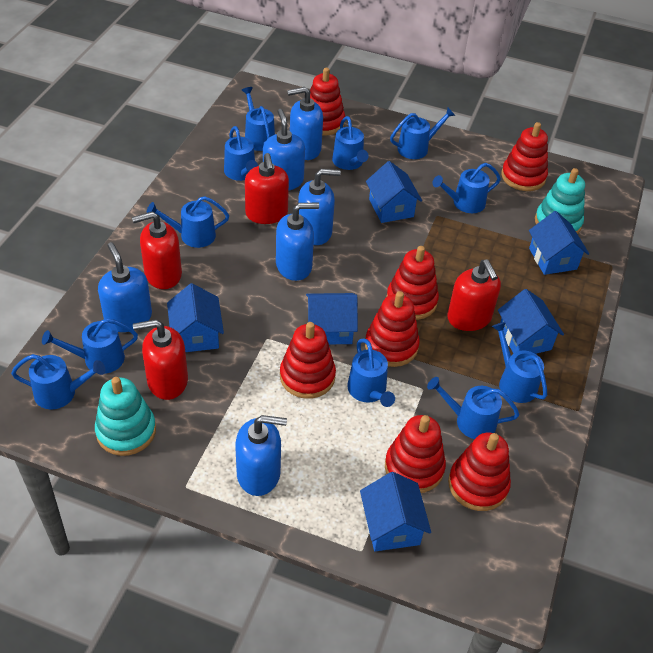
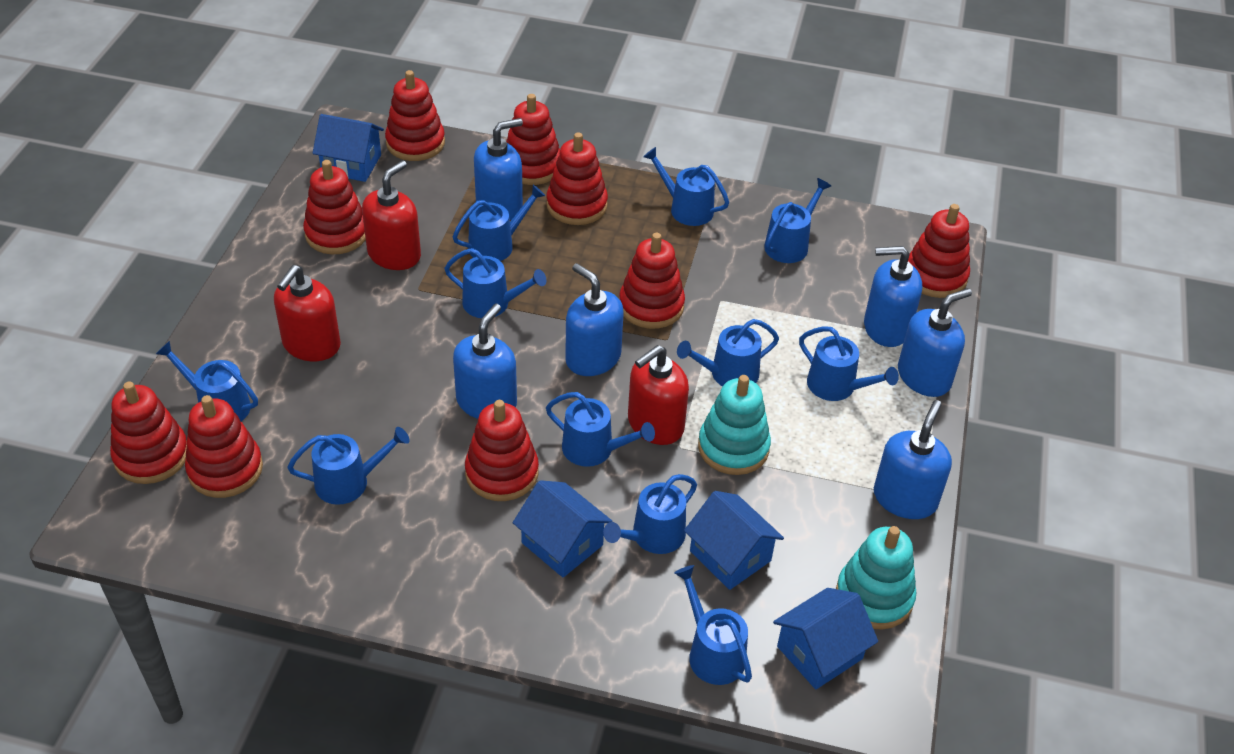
blue house: 6 -> 4
red soap dispenser: 4 -> 3
red stacking toy: 7 -> 9

